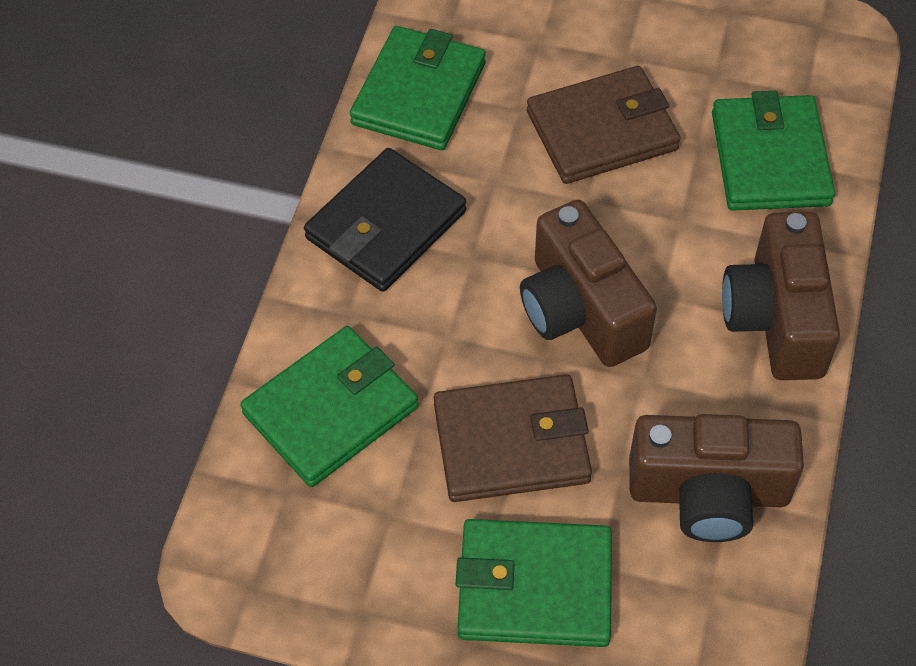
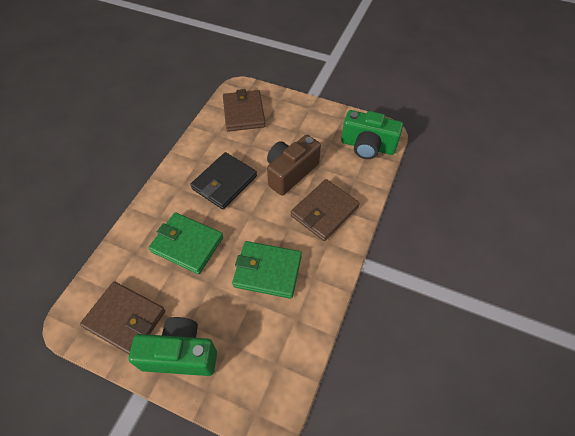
brown camera: 3 -> 1
brown wallet: 2 -> 3
green camera: 0 -> 2
green wallet: 4 -> 2

